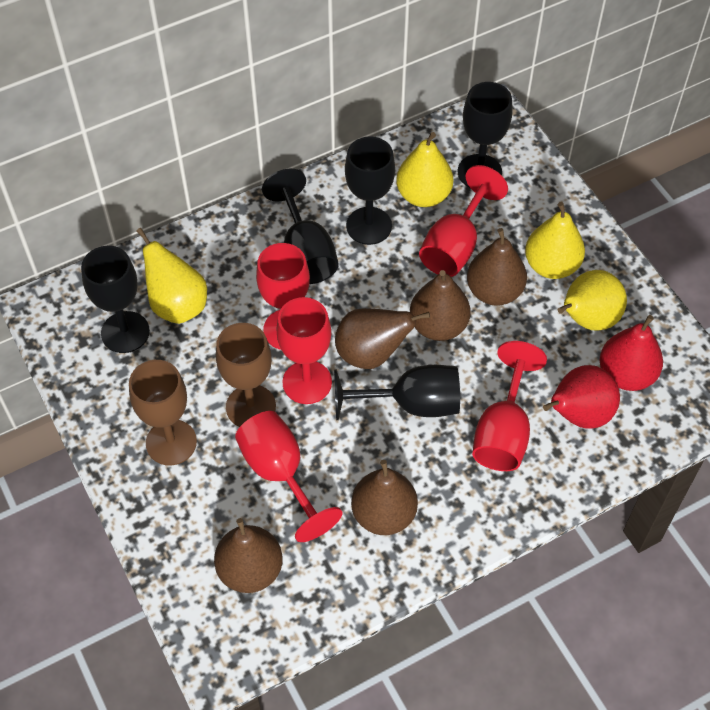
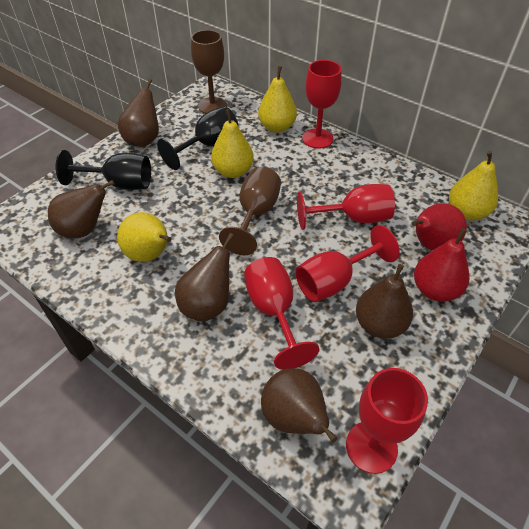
black goblet: 5 -> 2

